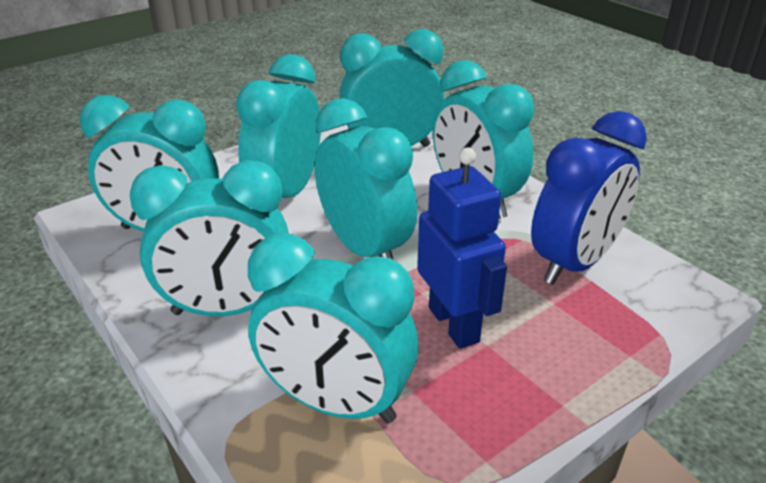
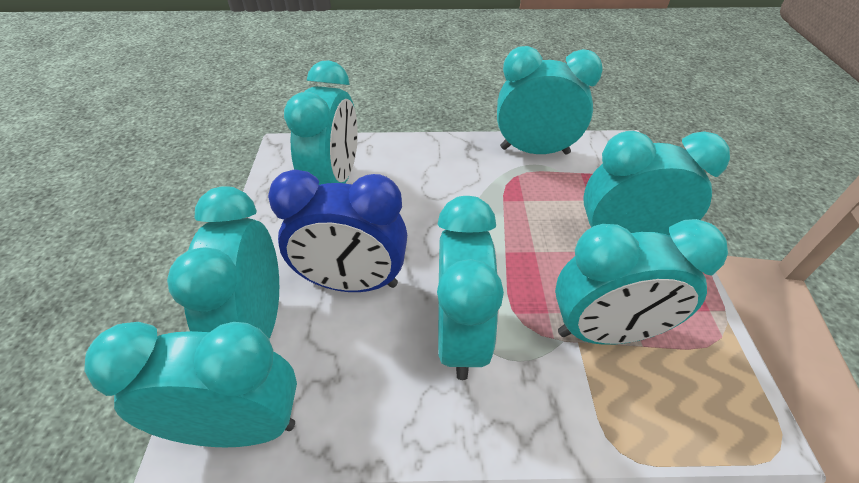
blue robot: 1 -> 0

